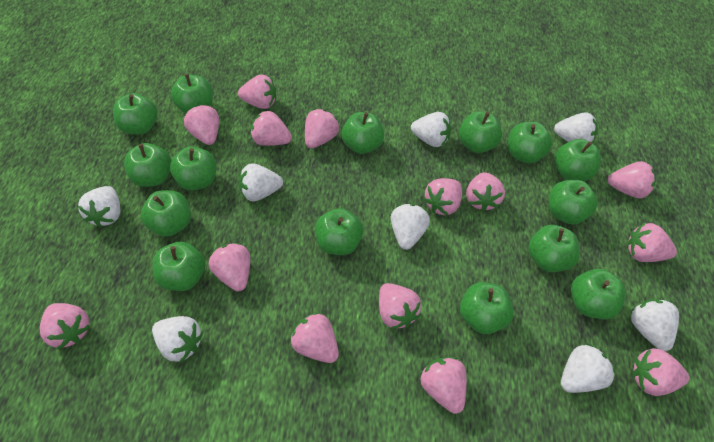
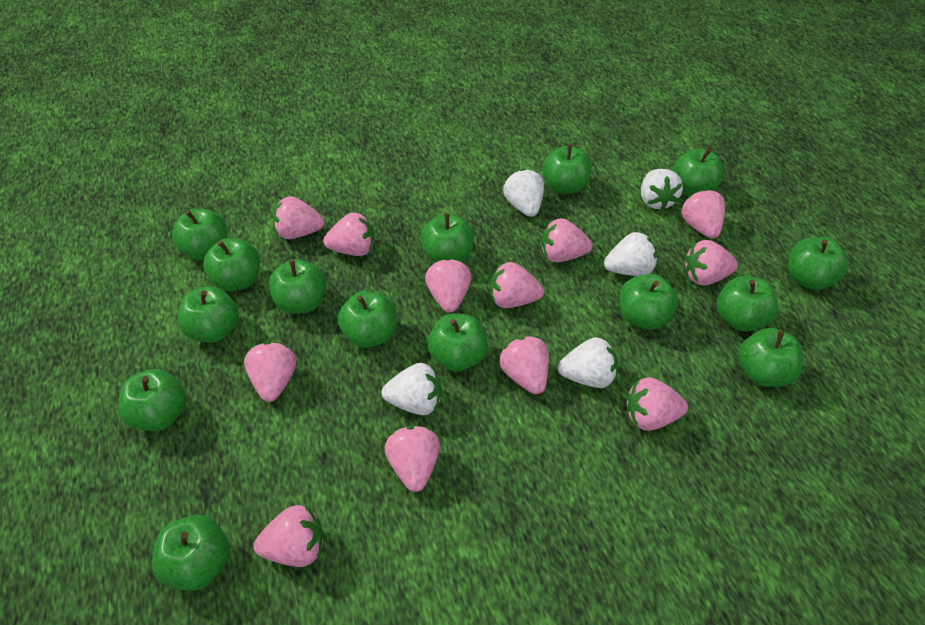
pink strawberry: 14 -> 12
white strawberry: 8 -> 5

